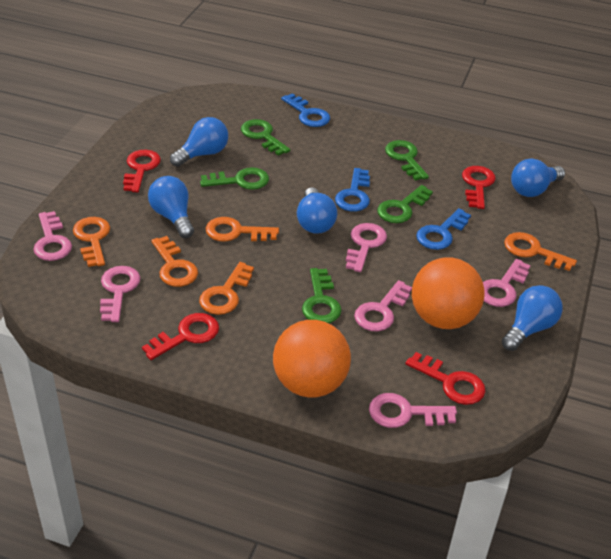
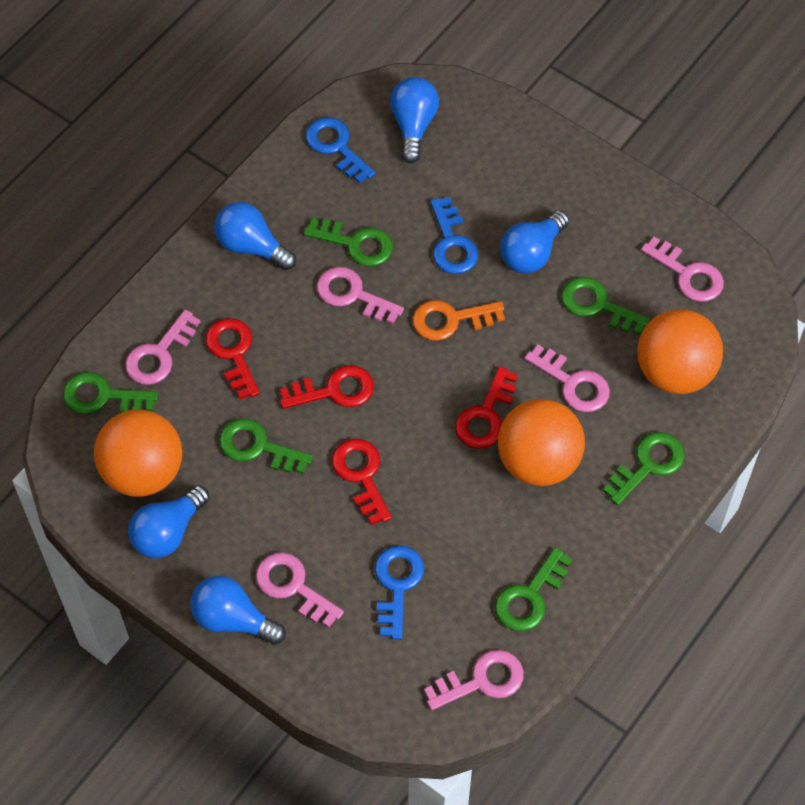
green key: 5 -> 6
orange ball: 2 -> 3
orange key: 5 -> 1

